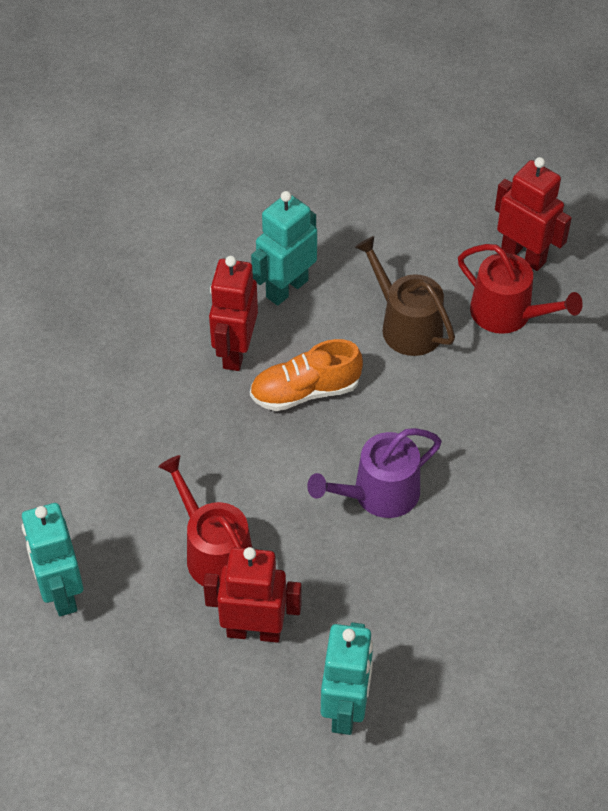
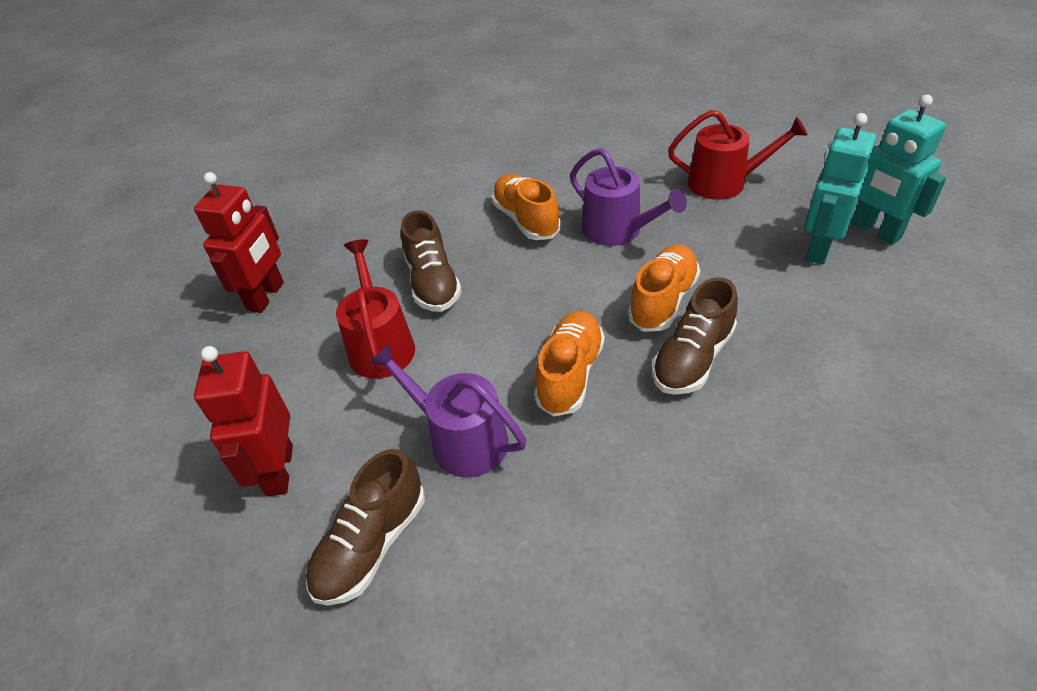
brown shoe: 0 -> 3
brown watering can: 1 -> 0
orange shoe: 1 -> 3
purple watering can: 1 -> 2
red robot: 3 -> 2
turquoise robot: 3 -> 2

